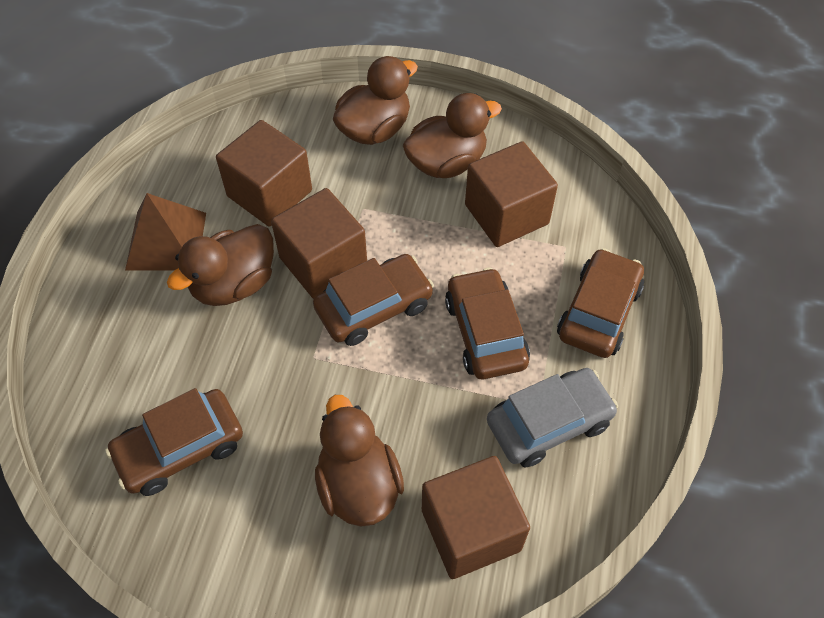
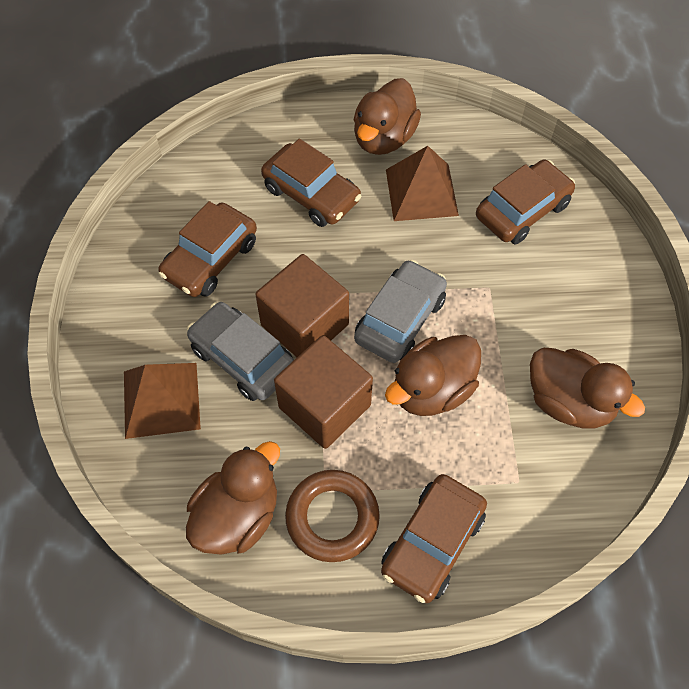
brown cube: 4 -> 2
brown pyramid: 1 -> 2
brown ring: 0 -> 1
grey car: 1 -> 2

